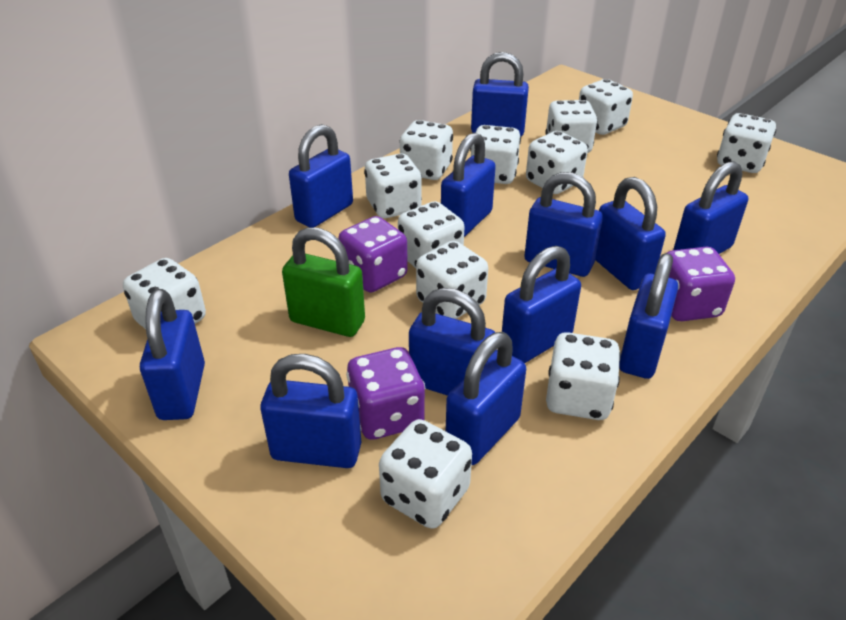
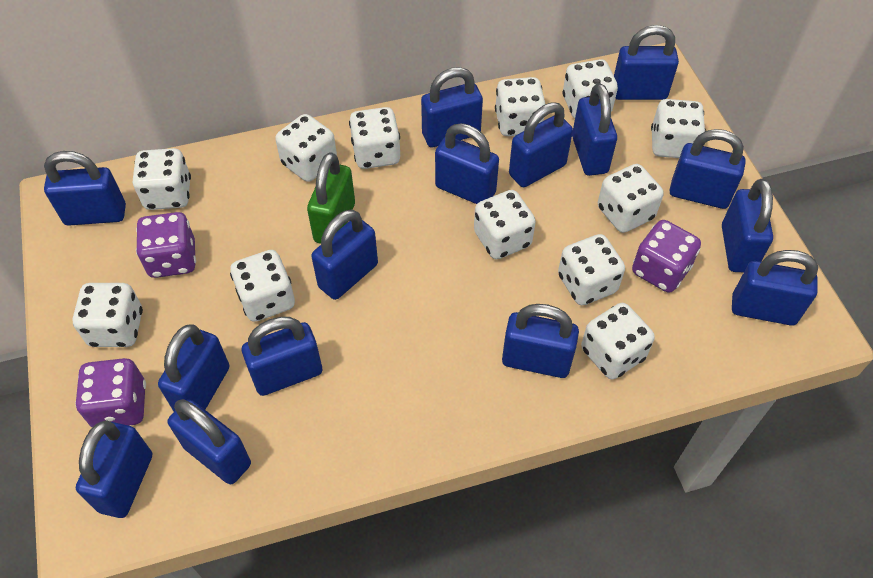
blue padlock: 12 -> 15

